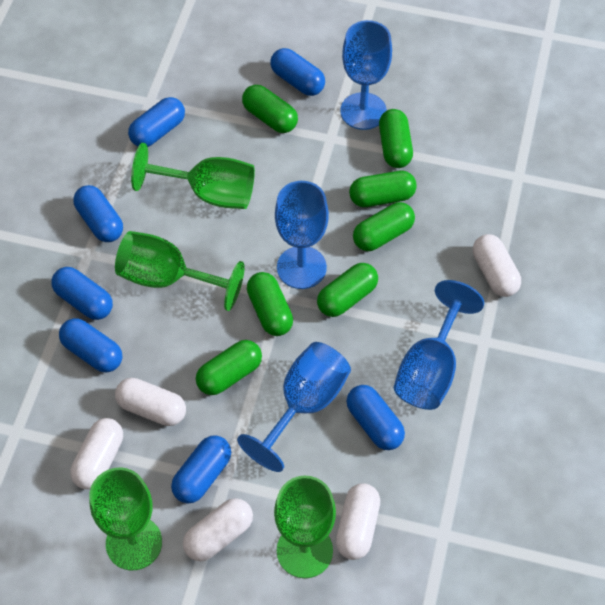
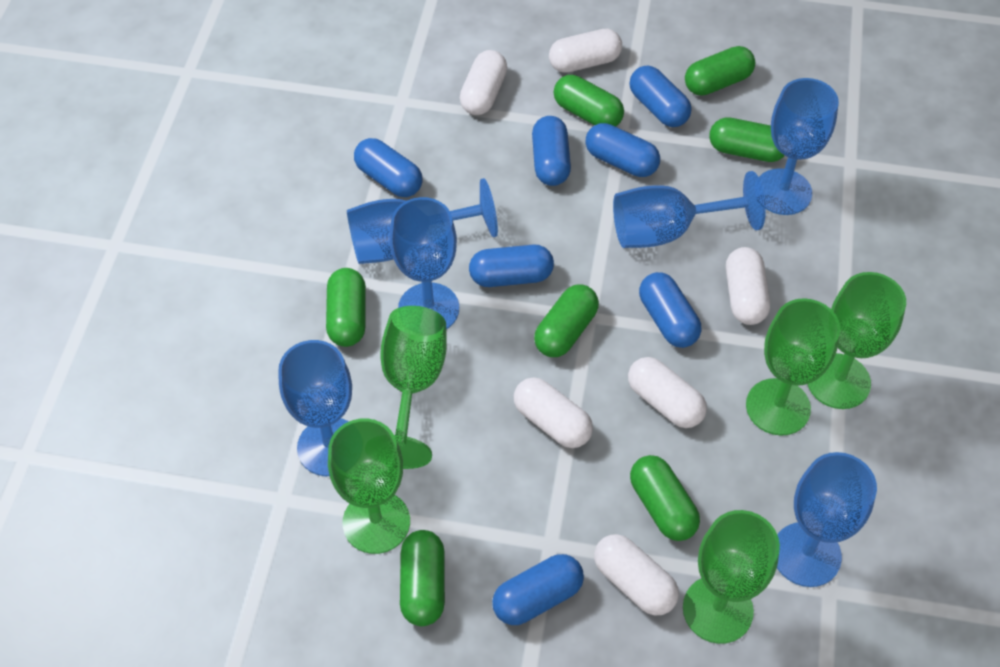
blue goblet: 4 -> 6
green goblet: 4 -> 5
white capsule: 5 -> 6

